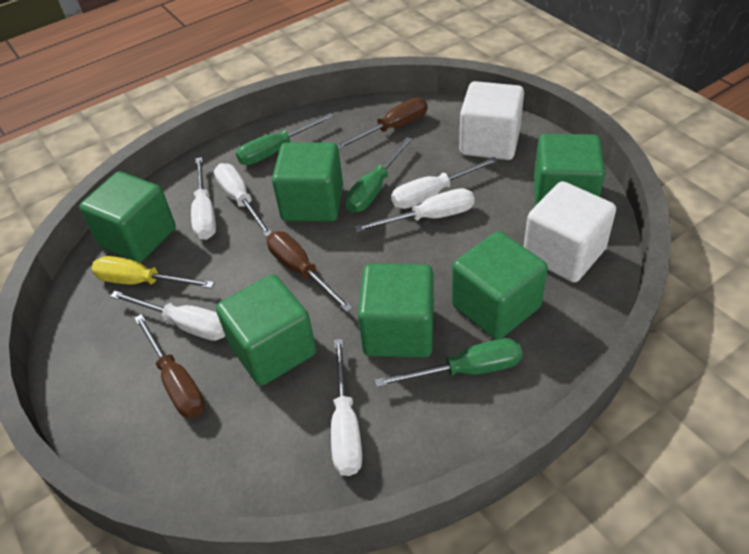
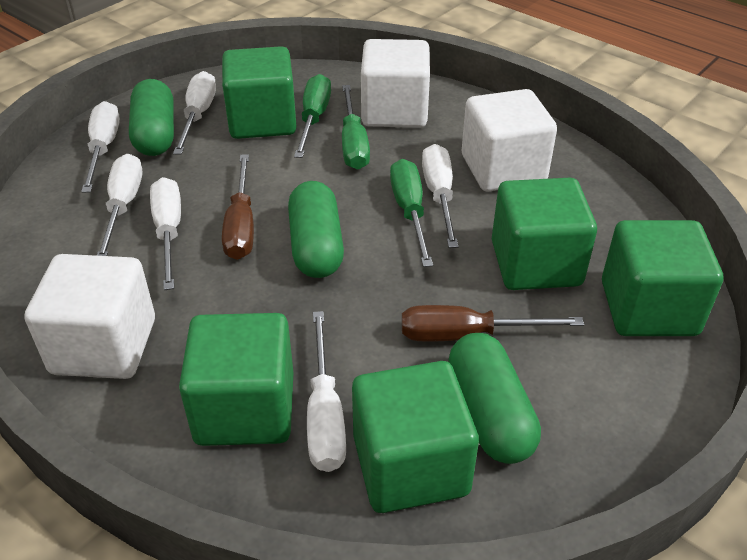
brown screwdriver: 3 -> 2
green capsule: 0 -> 3
green cube: 6 -> 5
white cube: 2 -> 3
yellow screwdriver: 1 -> 0

